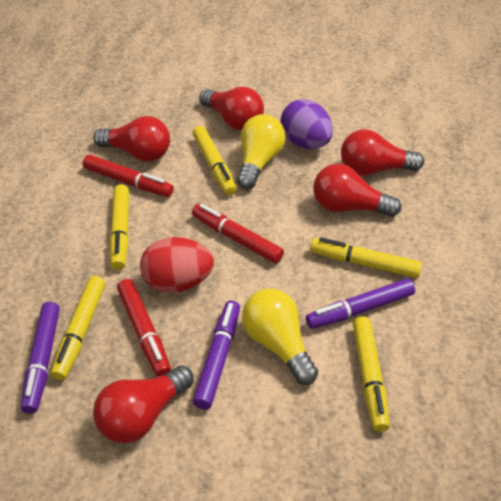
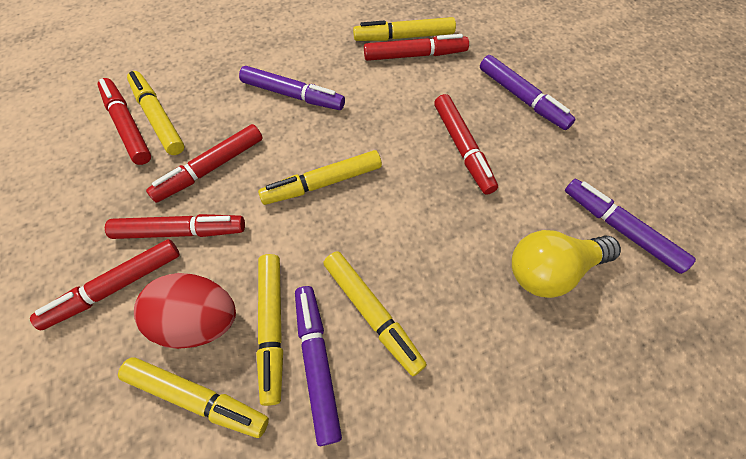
purple egg: 1 -> 0
purple marker: 3 -> 4
red light bulb: 5 -> 0
red marker: 3 -> 6
yellow light bulb: 2 -> 1
yellow marker: 5 -> 6

